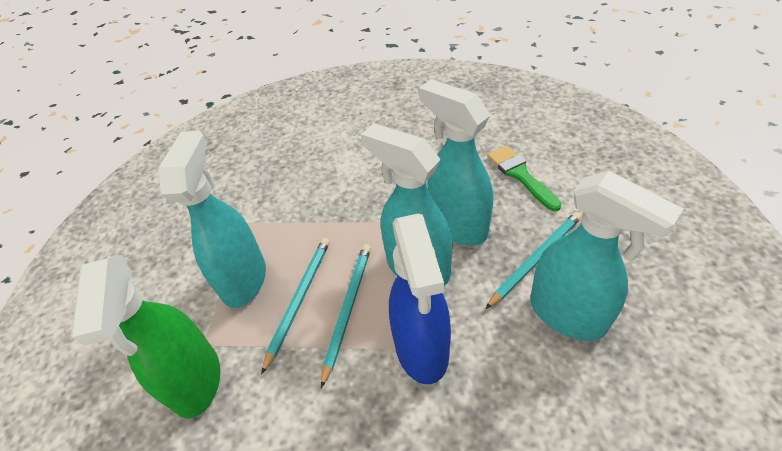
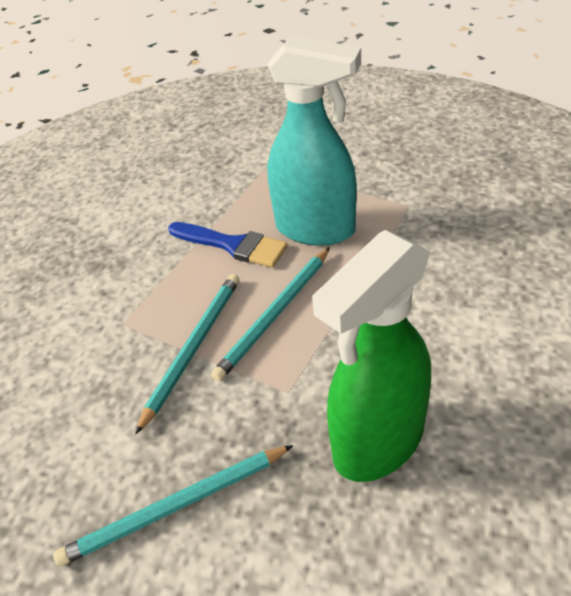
blue brush: 0 -> 1
blue spray bottle: 1 -> 0
green brush: 1 -> 0
turquoise spray bottle: 4 -> 1

